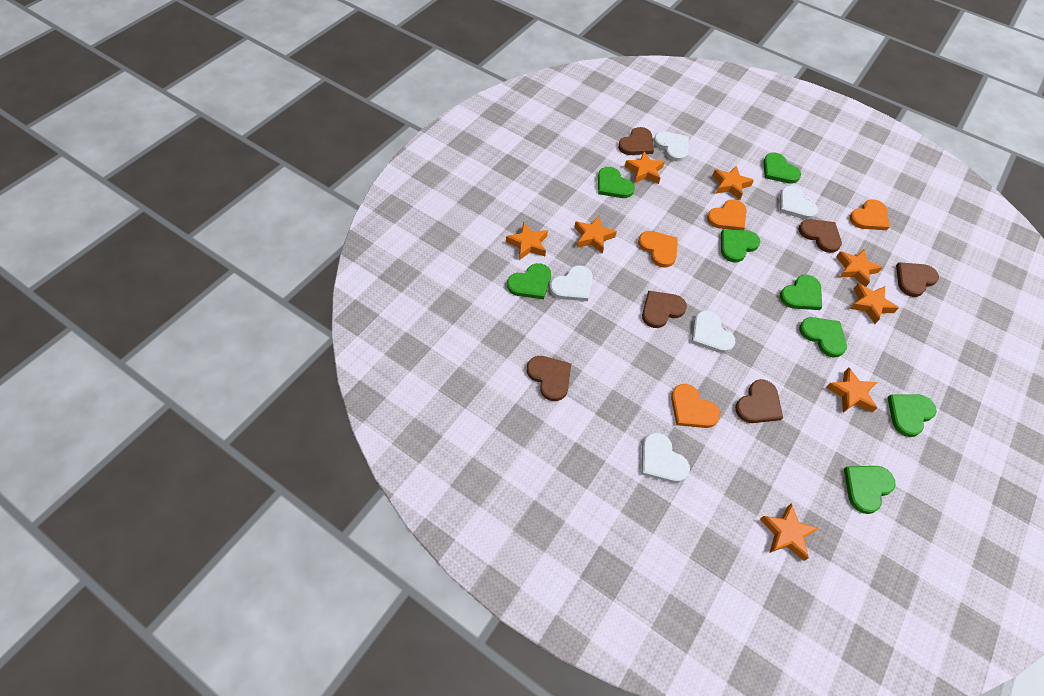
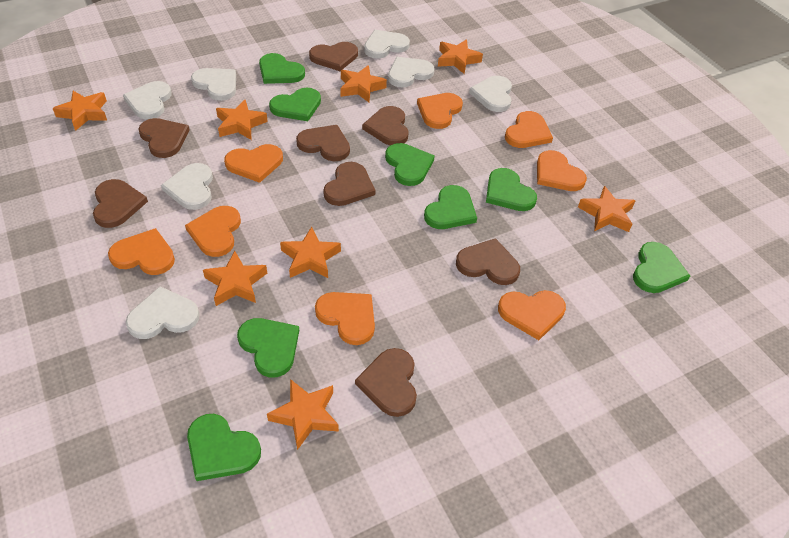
brown heart: 6 -> 8
orange heart: 4 -> 8
white heart: 5 -> 7

